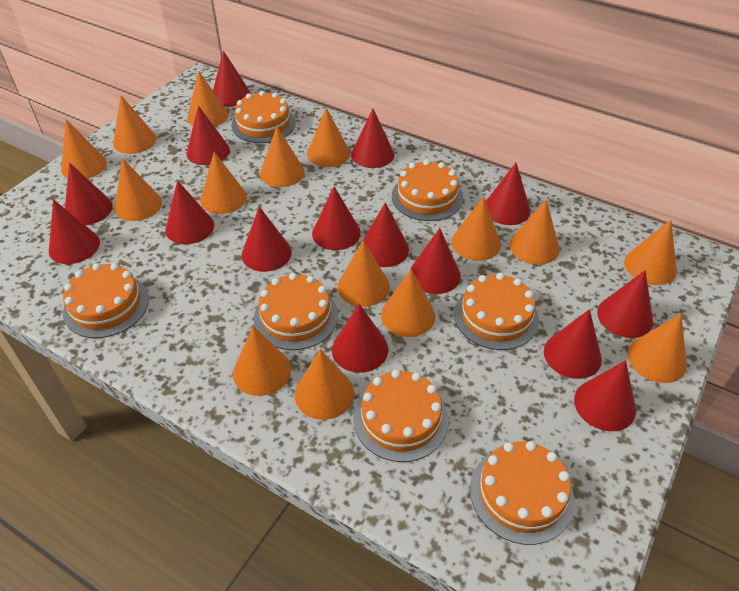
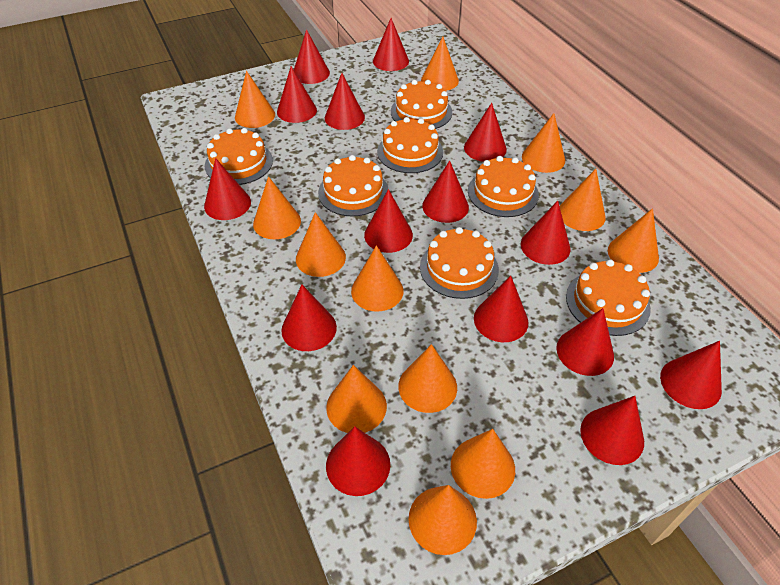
orange cone: 15 -> 12

